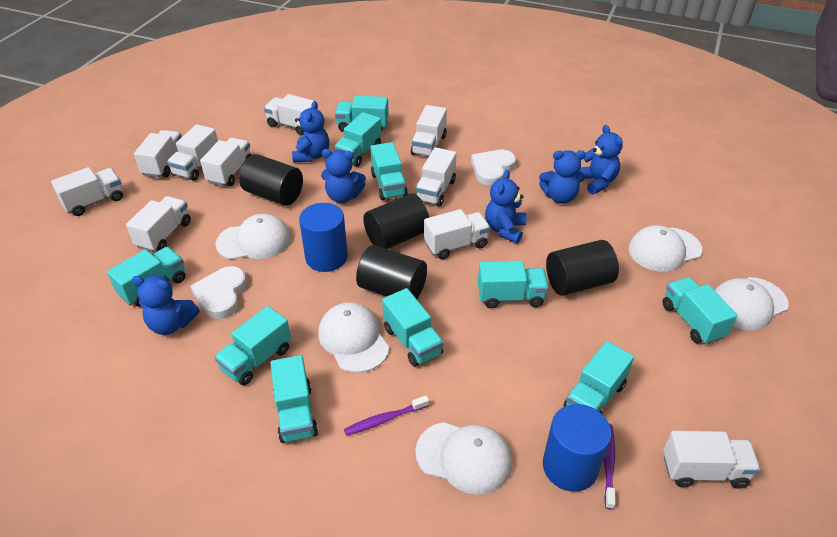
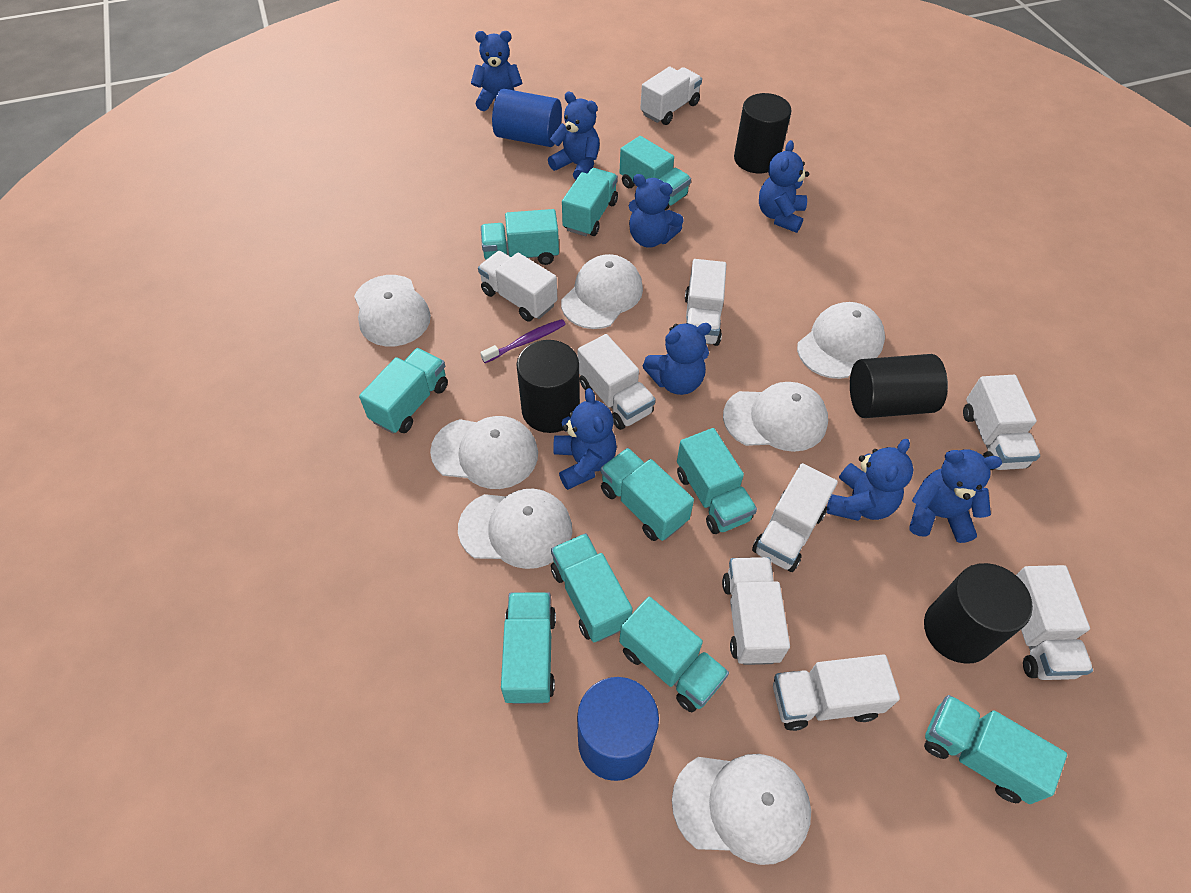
blue teddy bear: 6 -> 8
purple toothbrush: 2 -> 1
white cap: 5 -> 7
white heart: 2 -> 0
white truck: 10 -> 9

